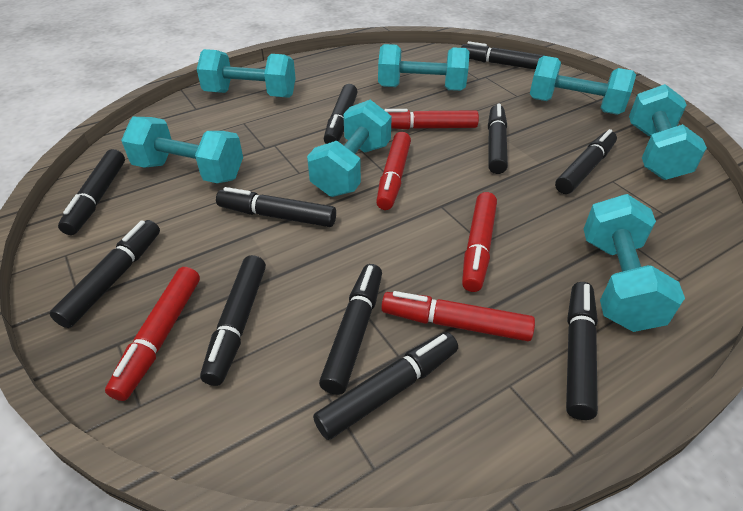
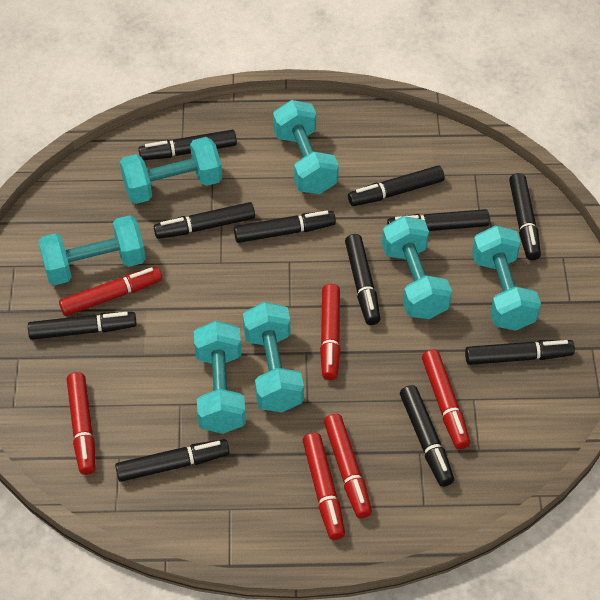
red marker: 5 -> 6

